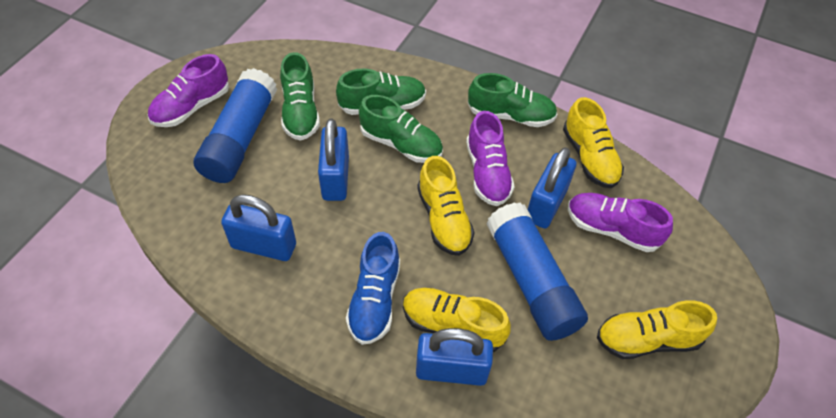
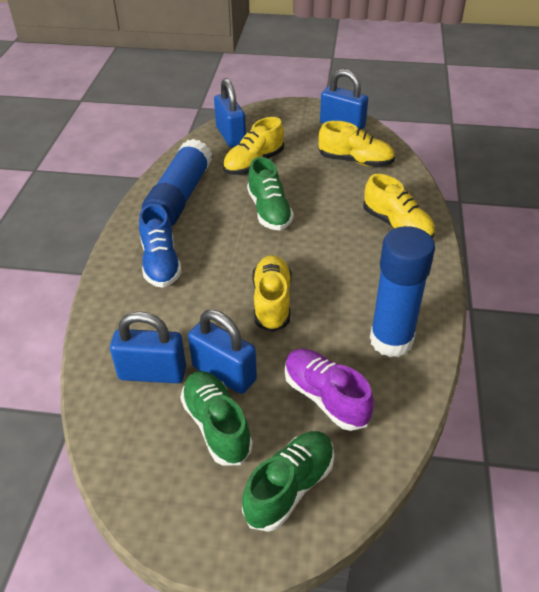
green shoe: 4 -> 3
purple shoe: 3 -> 1

